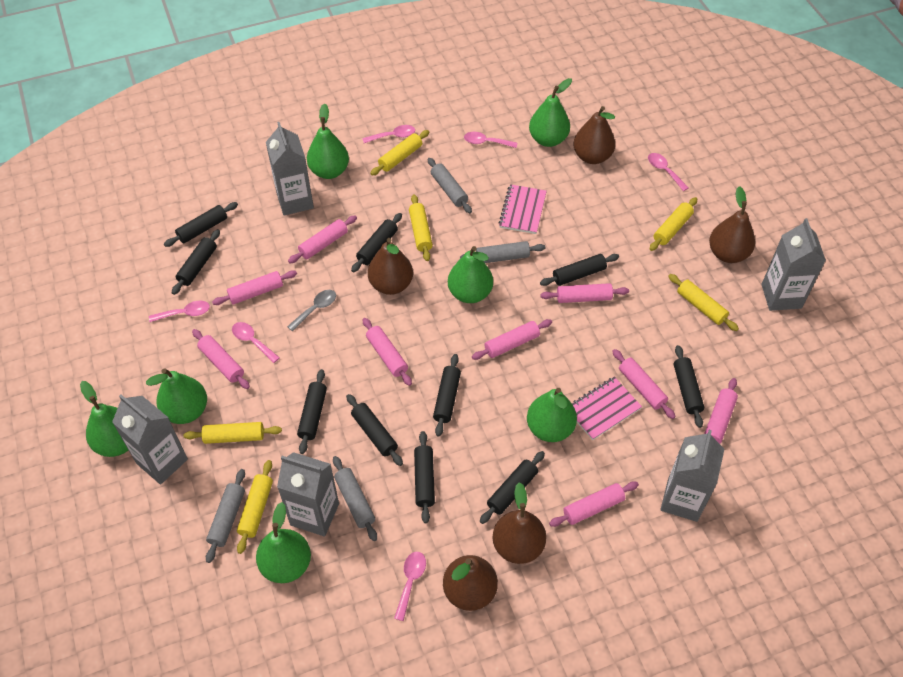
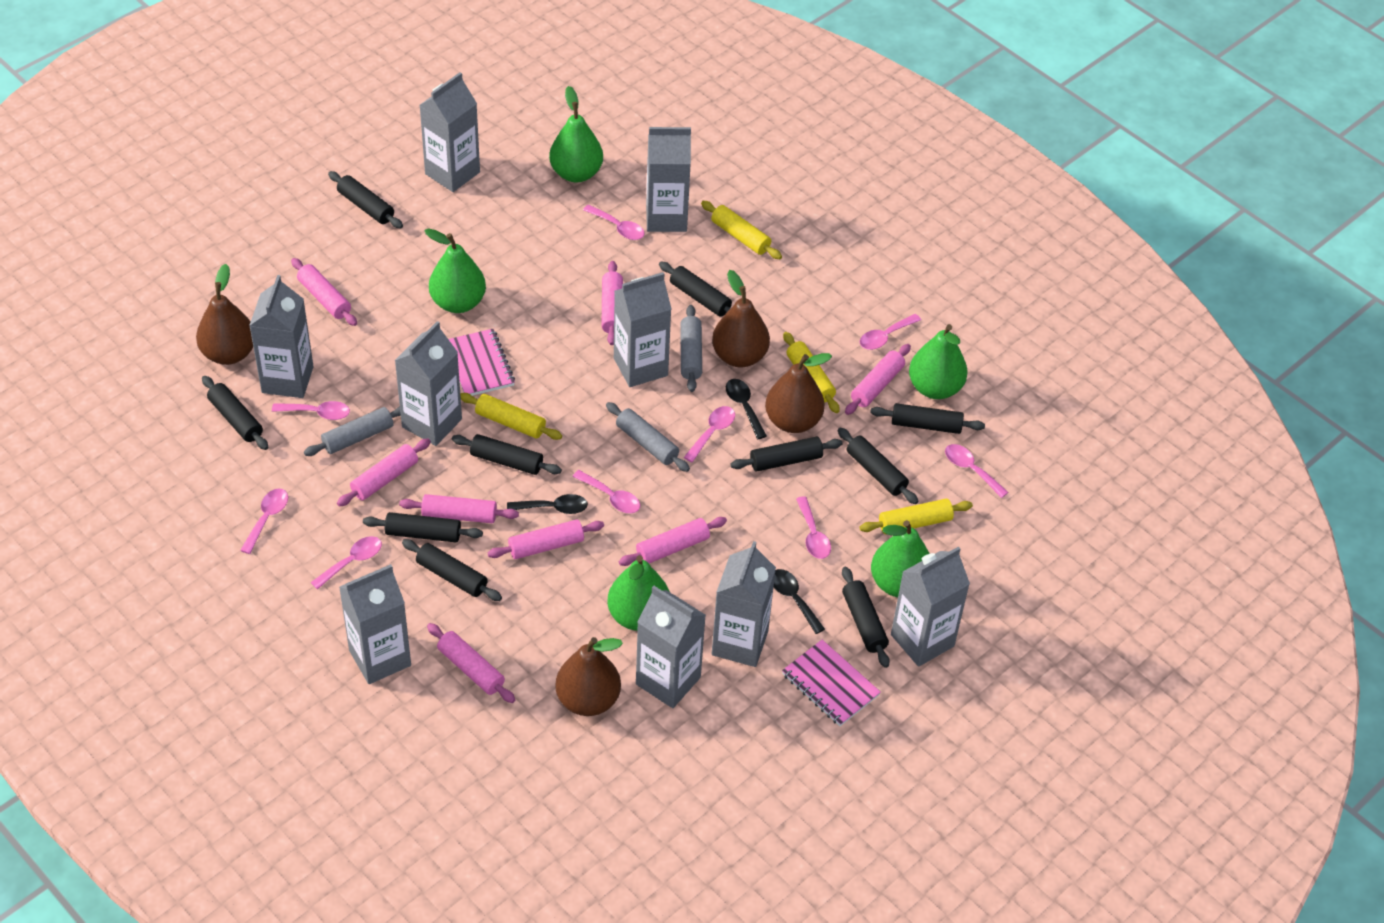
black spoon: 0 -> 3
brown pear: 5 -> 4
green pear: 7 -> 5
grey carton: 5 -> 9
grey rolling pin: 4 -> 3
grey spoon: 1 -> 0
pink rolling pin: 9 -> 8
pink spoon: 6 -> 9
yellow rolling pin: 6 -> 4

